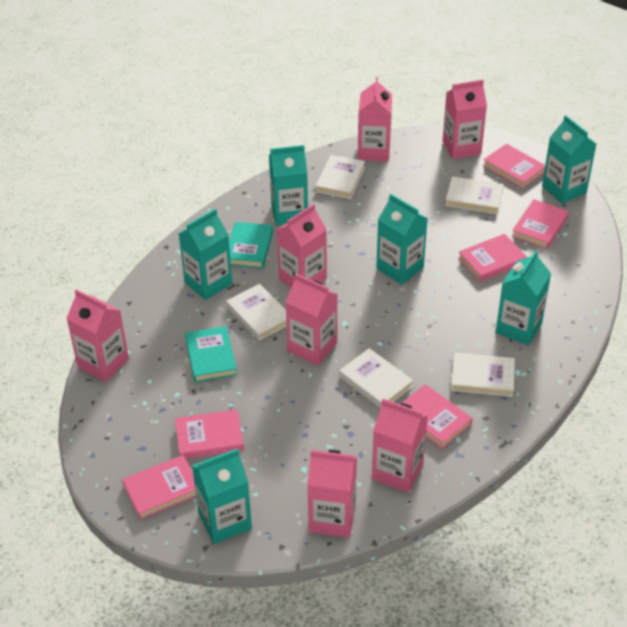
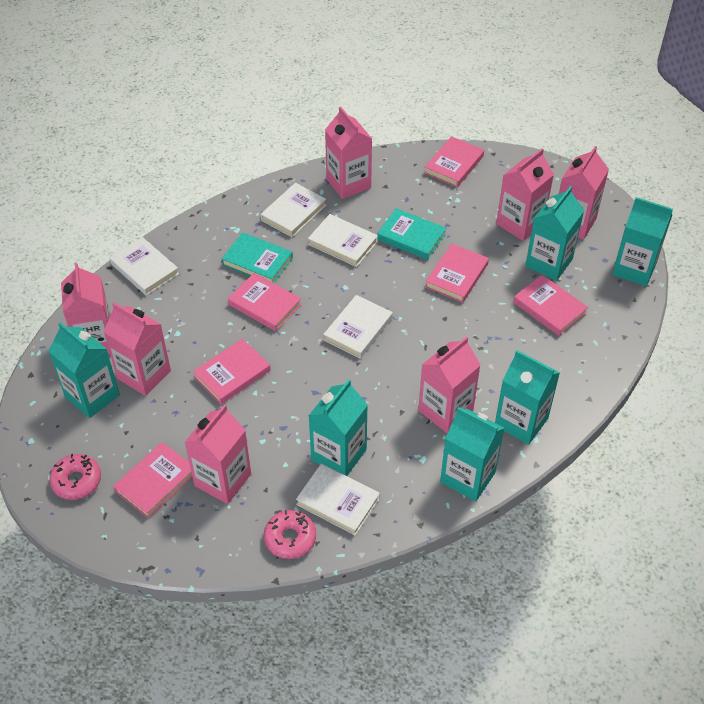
pink donut: 0 -> 2

